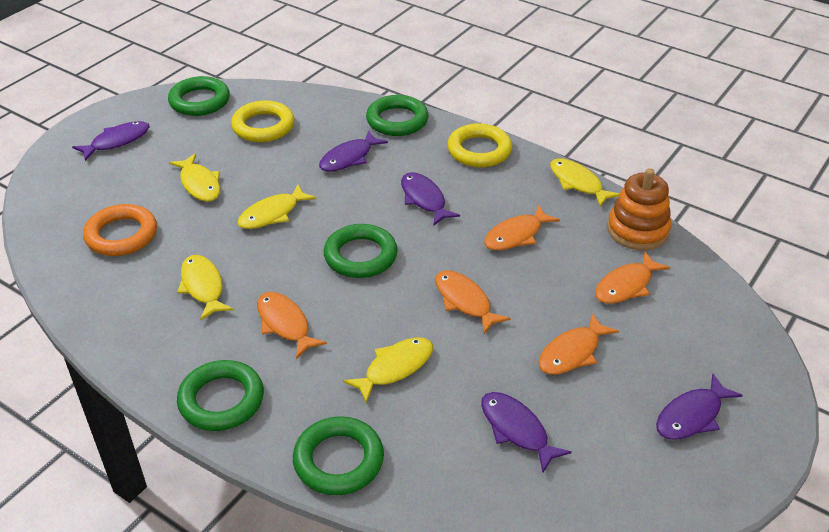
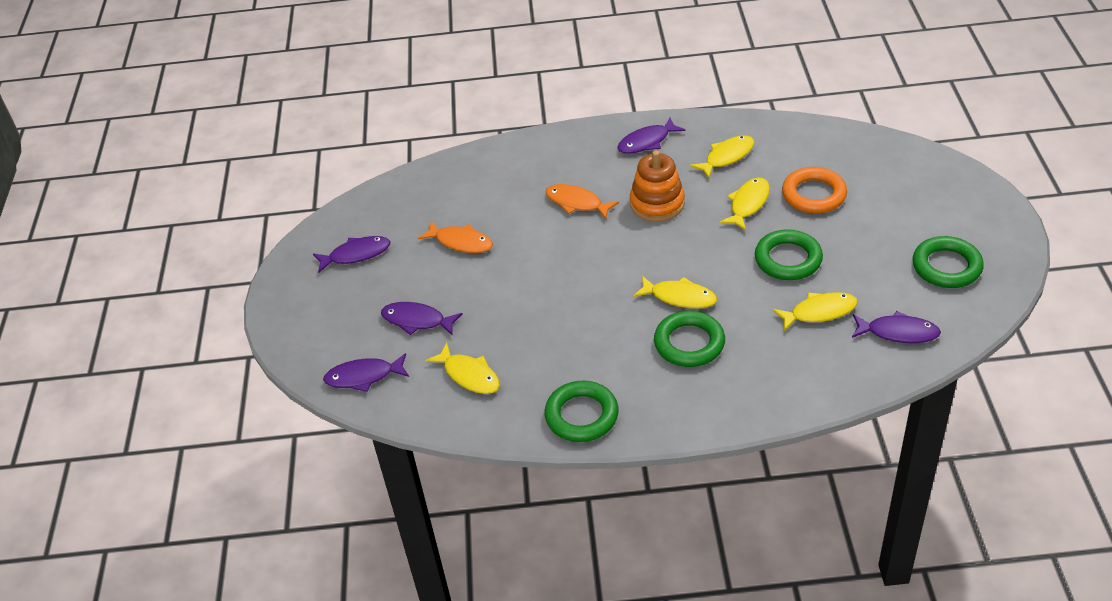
green ring: 5 -> 4
orange fish: 5 -> 2
yellow ring: 2 -> 0

